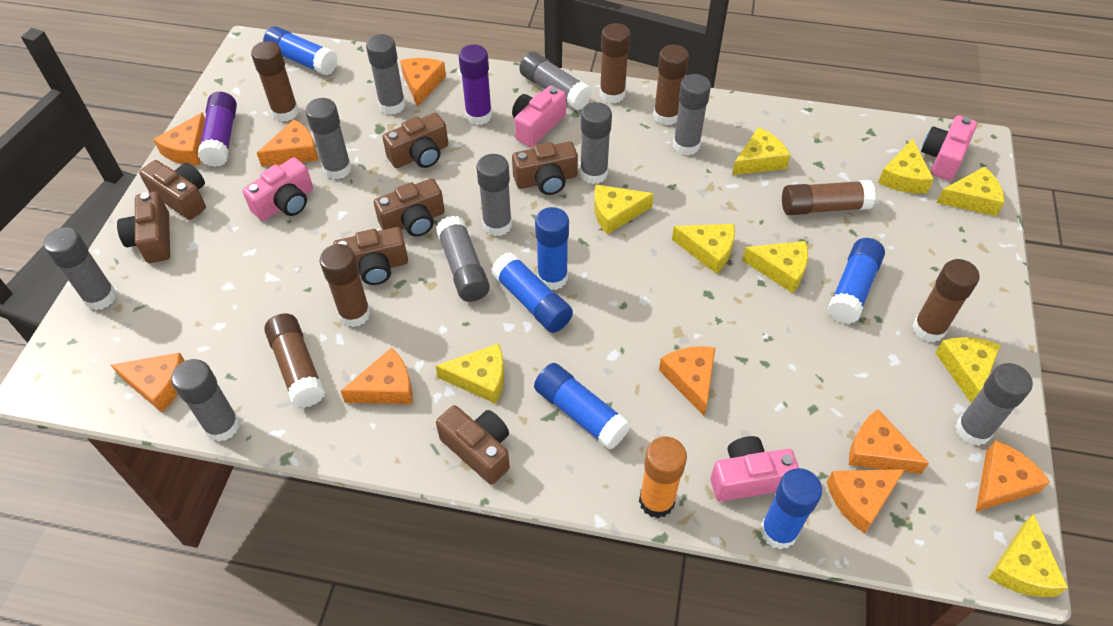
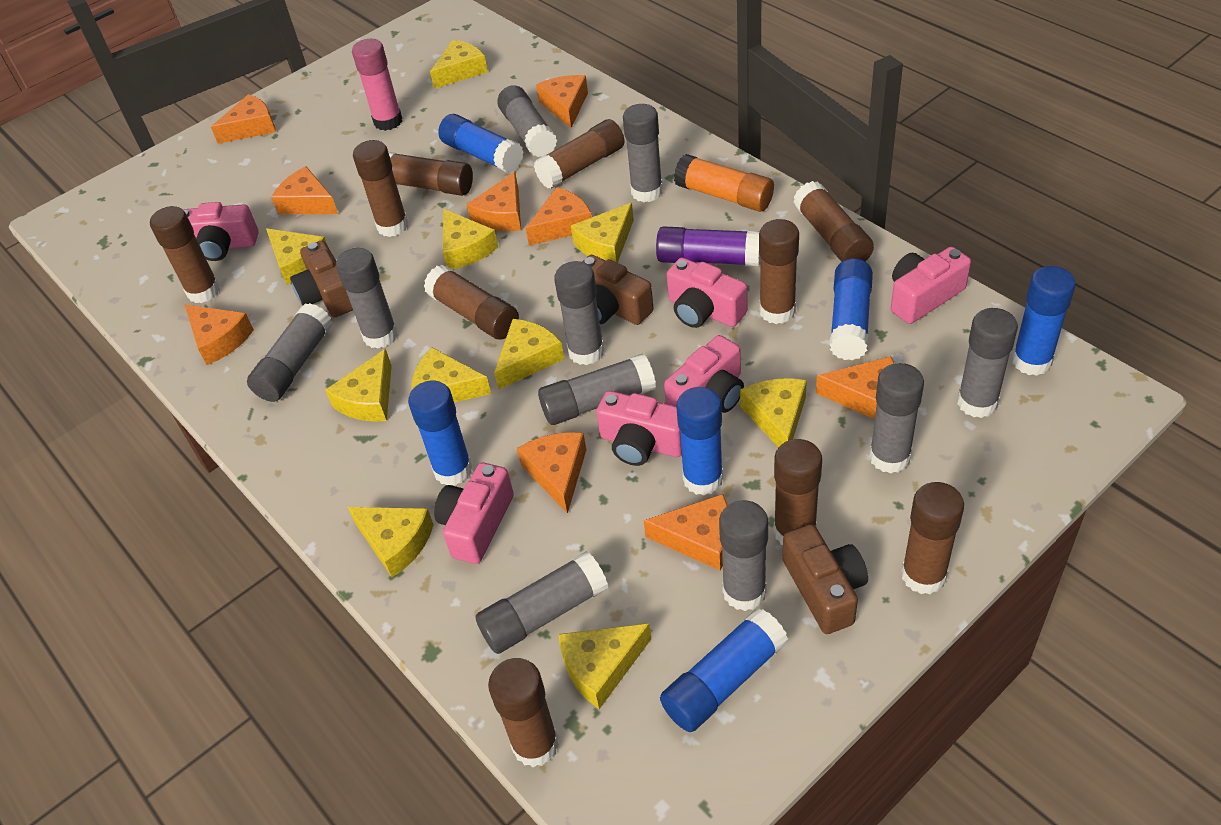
brown camera: 7 -> 3
brown glue stick: 7 -> 10
pink camera: 4 -> 6
pink glue stick: 0 -> 1
purple glue stick: 2 -> 1
yellow cheese: 9 -> 10

